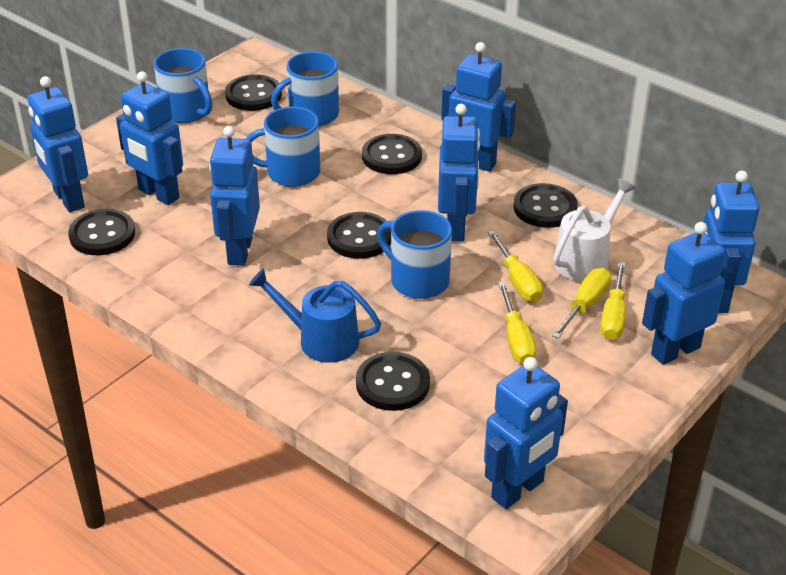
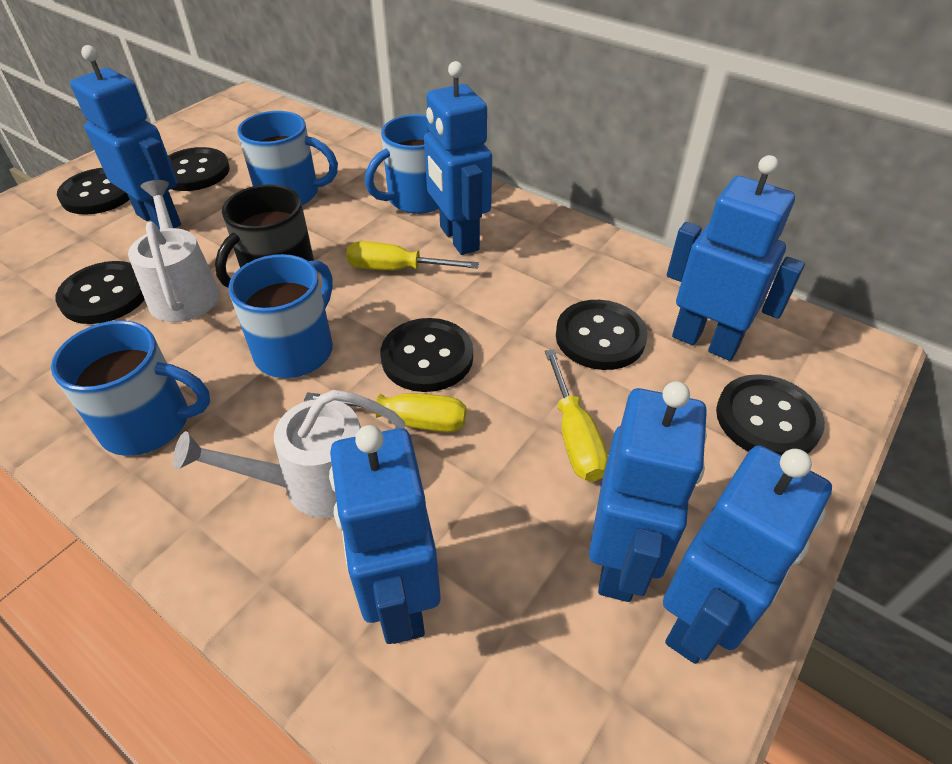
black mug: 0 -> 1
blue robot: 8 -> 6
blue watering can: 1 -> 0
white watering can: 1 -> 2
yellow screwdriver: 4 -> 3

